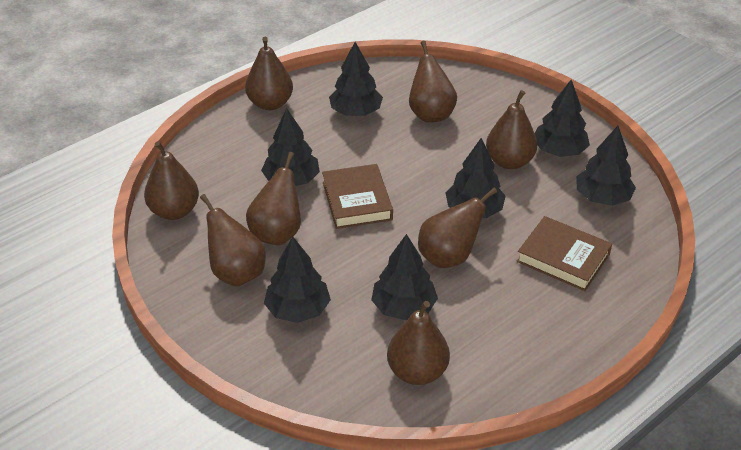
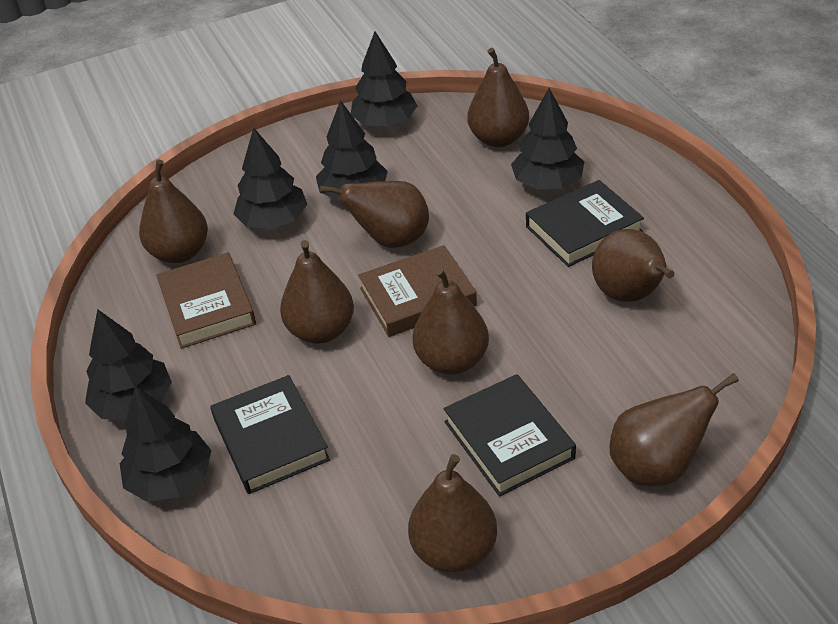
black book: 0 -> 3
black tree: 7 -> 6

